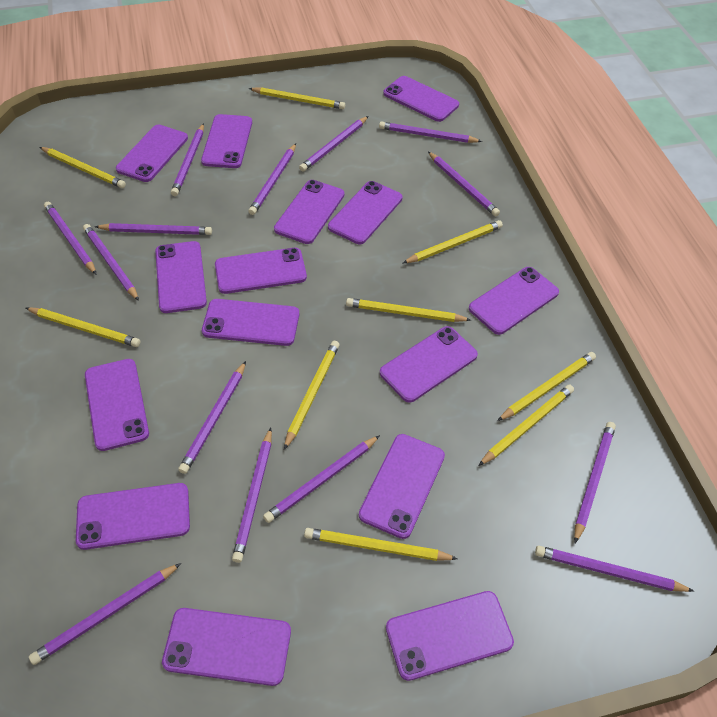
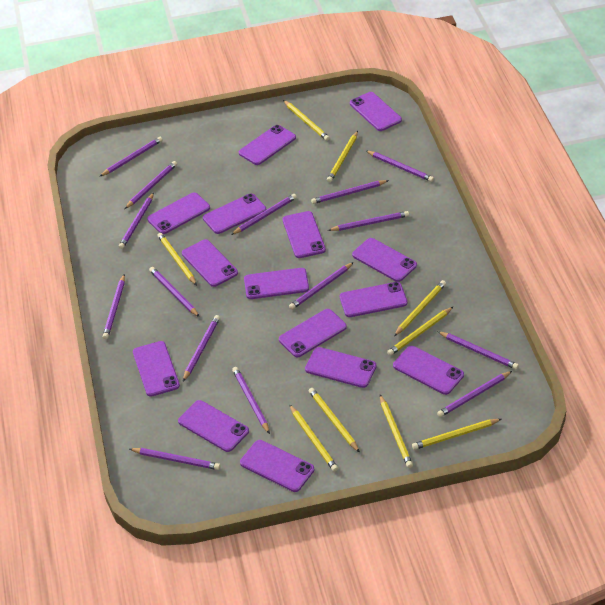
purple pencil: 14 -> 15

